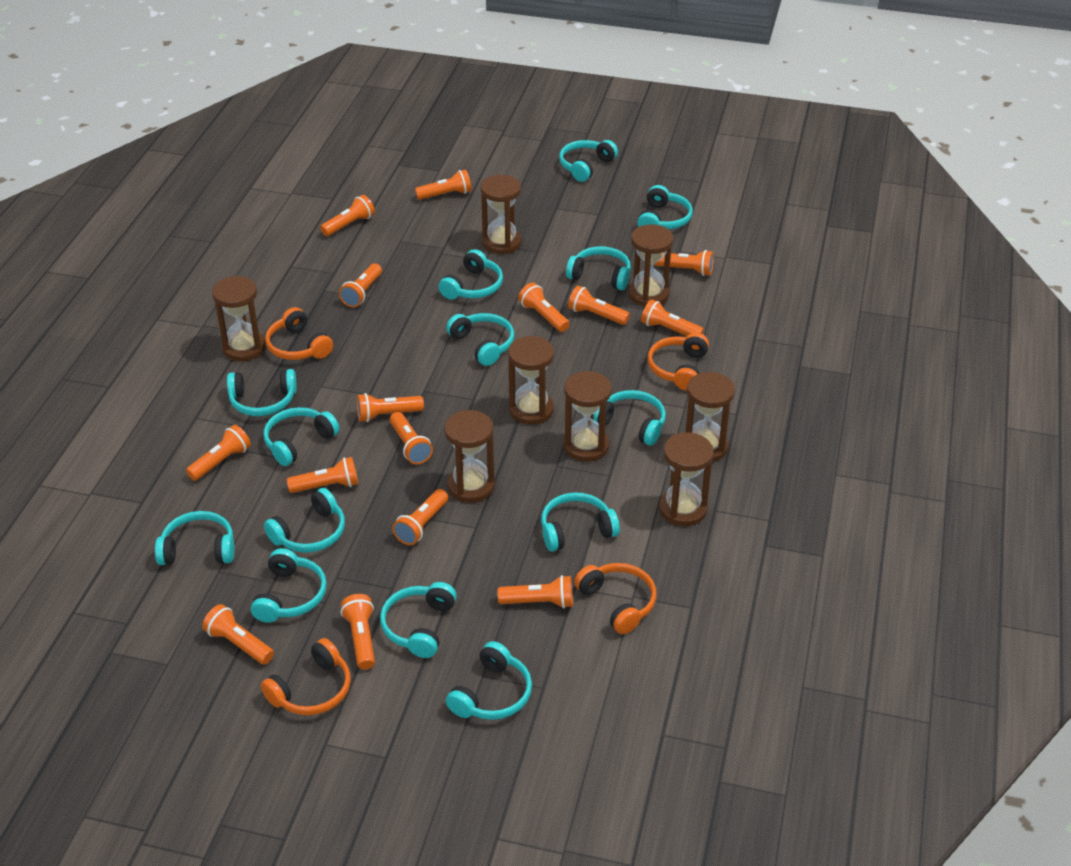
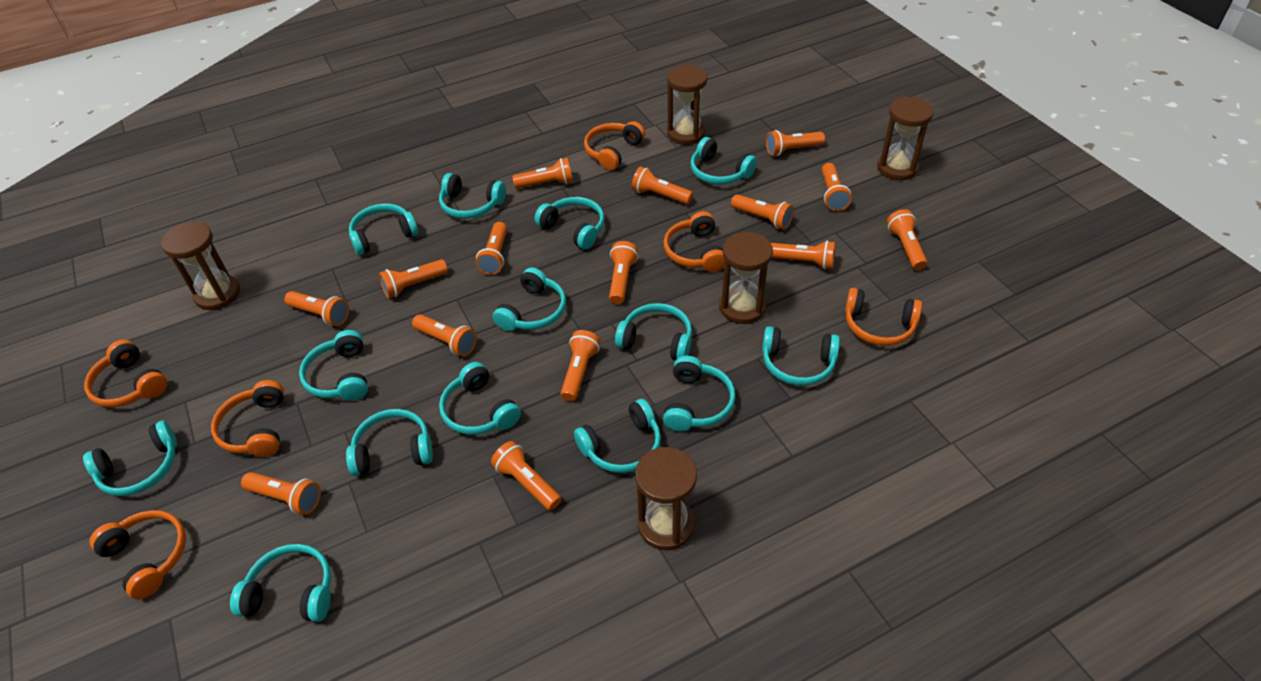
brown hourglass: 8 -> 5
orange headphones: 4 -> 6

